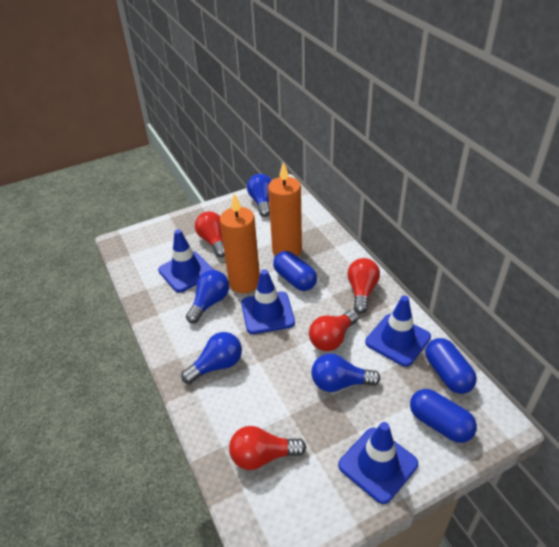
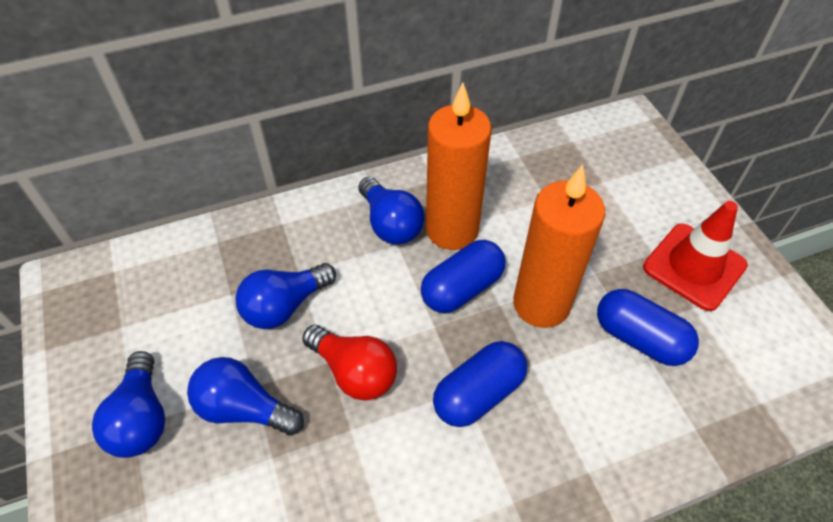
blue traffic cone: 4 -> 0
red light bulb: 4 -> 1
red traffic cone: 0 -> 1

